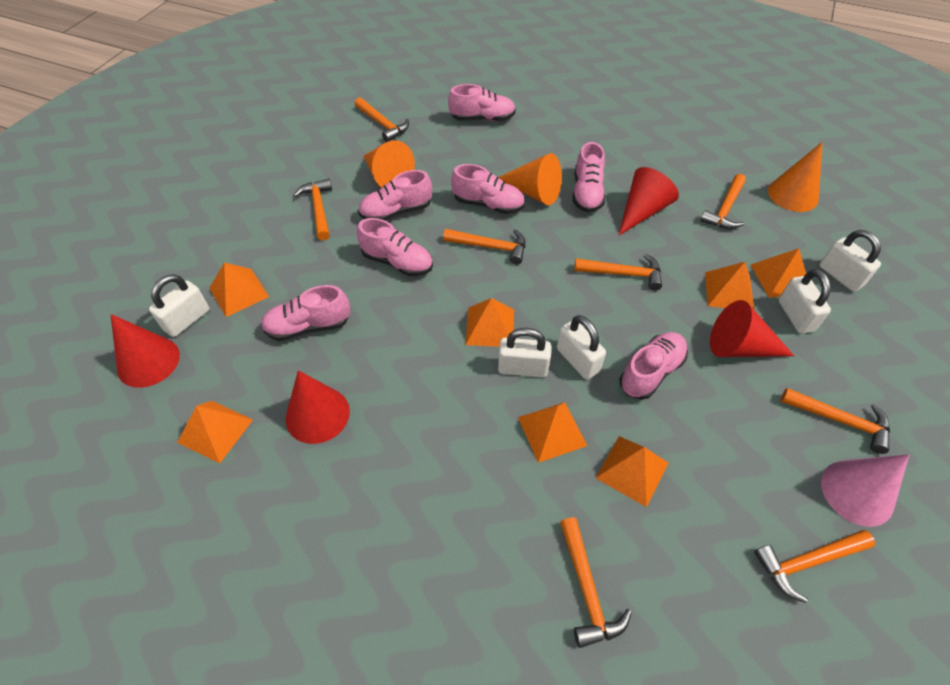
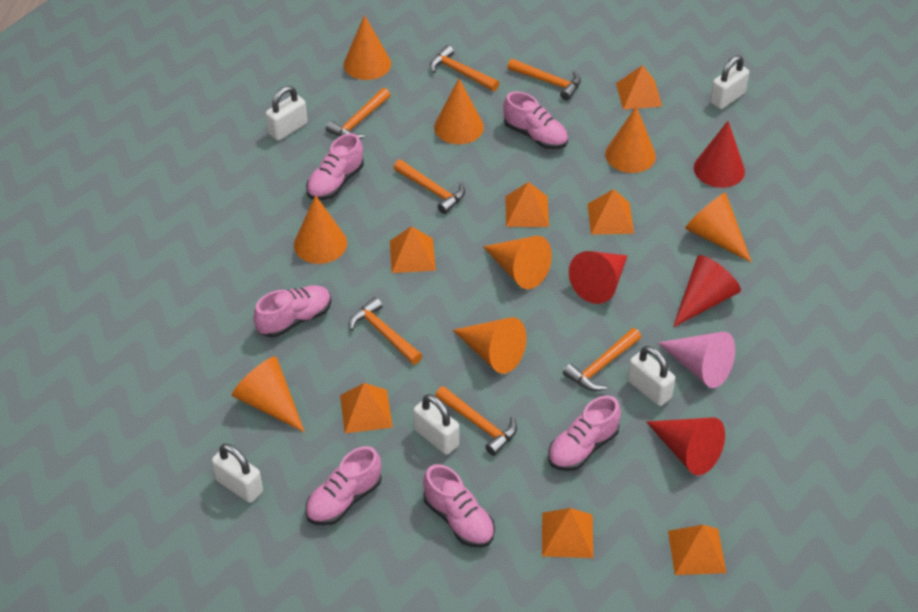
orange cone: 3 -> 8
orange hammer: 8 -> 7
pink shoe: 7 -> 6

